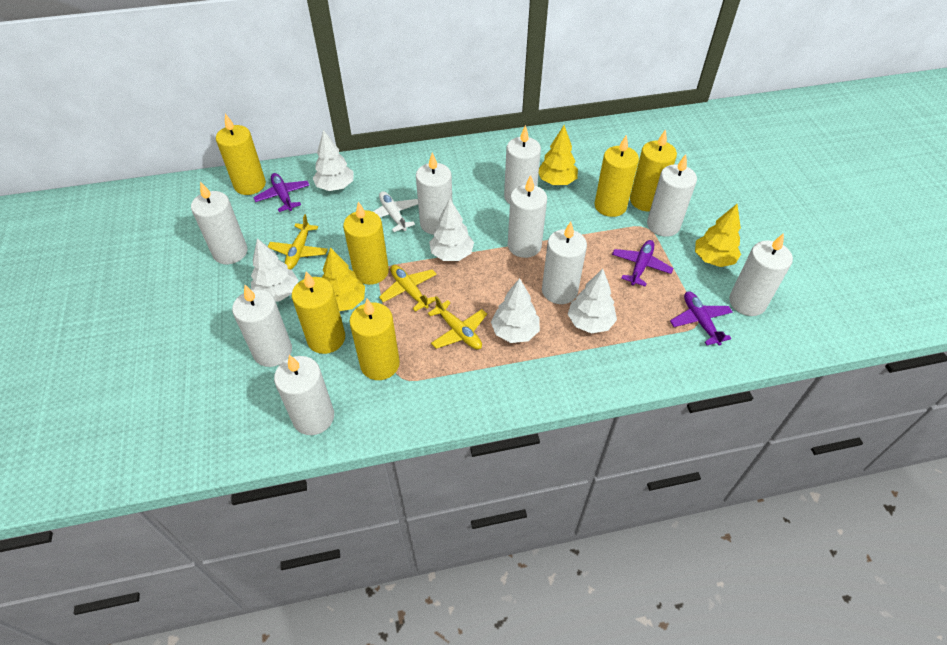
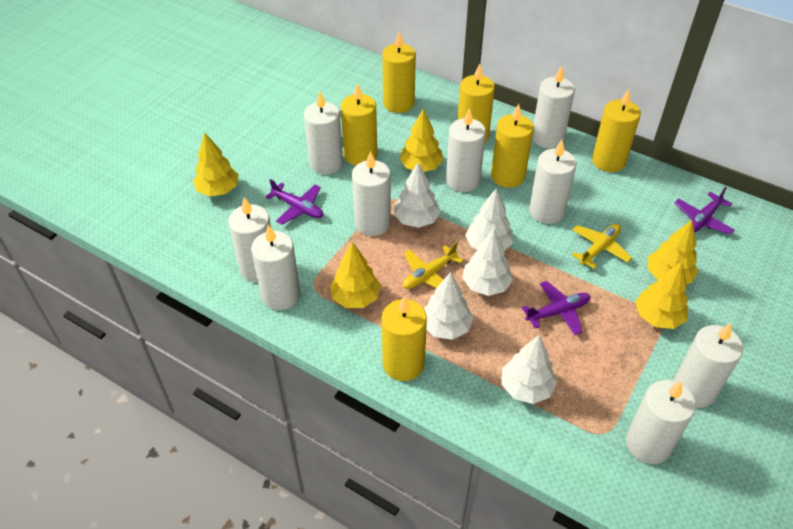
white plane: 1 -> 0
yellow plane: 3 -> 2
yellow tree: 3 -> 5

